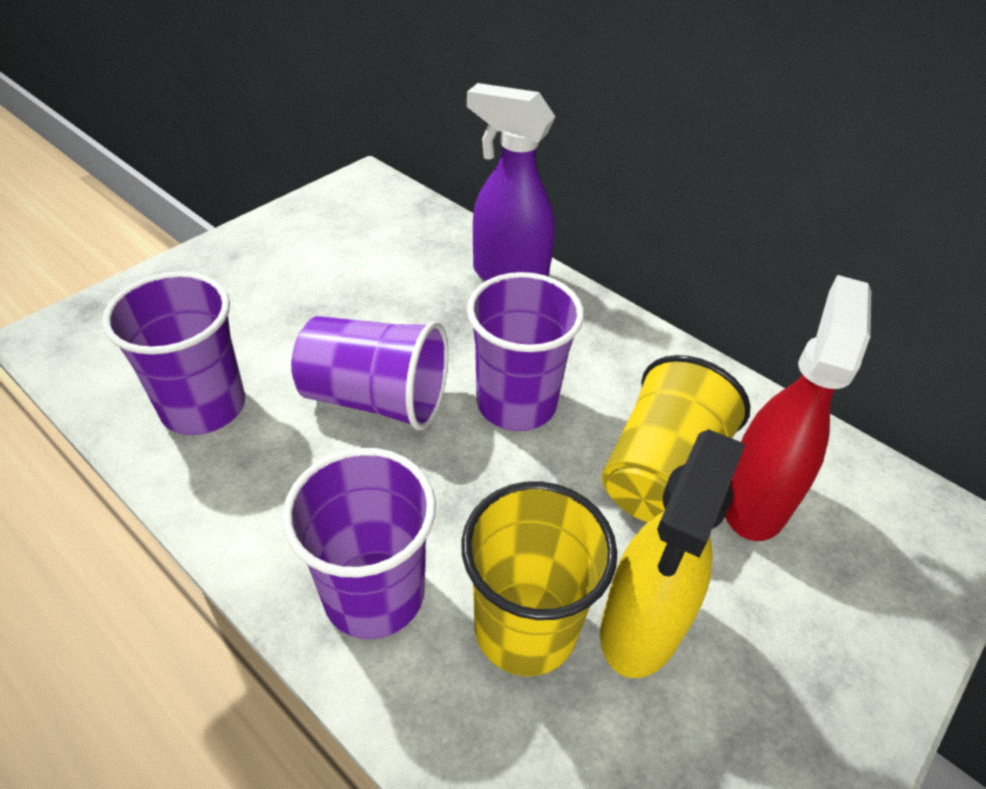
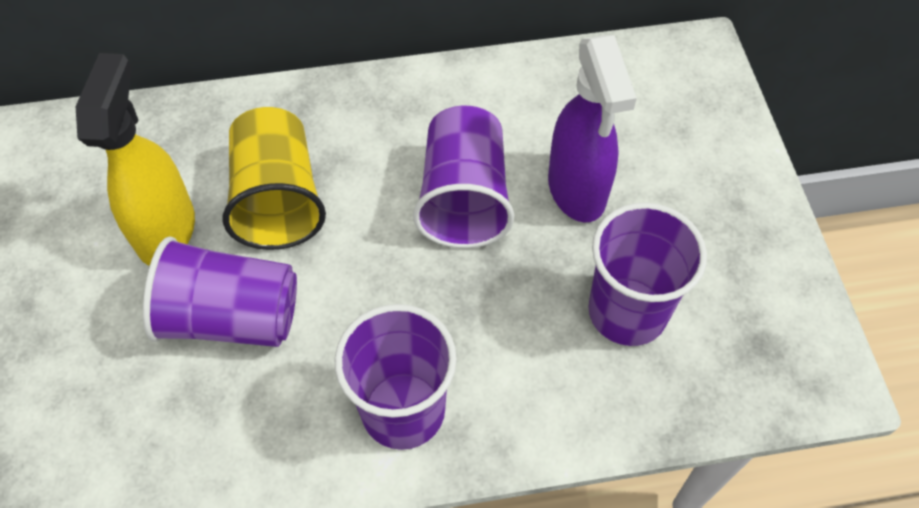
red spray bottle: 1 -> 0
yellow cup: 2 -> 1

